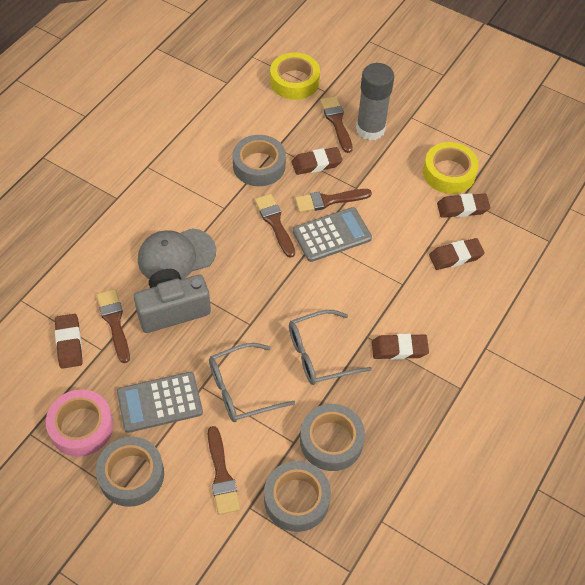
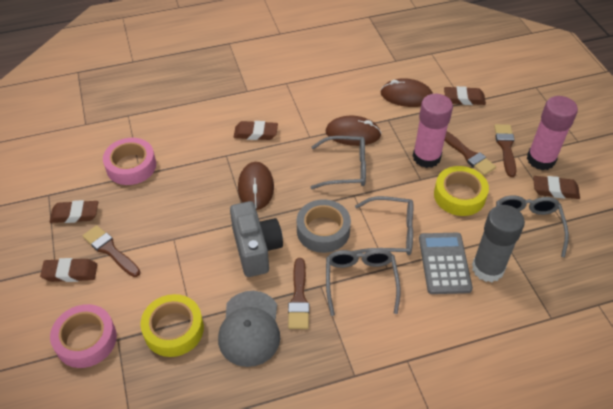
brown brush: 5 -> 4
brown mouse: 0 -> 3
grey calculator: 2 -> 1
grey glasses: 2 -> 4
grey tape: 4 -> 1
pink glue stick: 0 -> 2
pink tape: 1 -> 2

